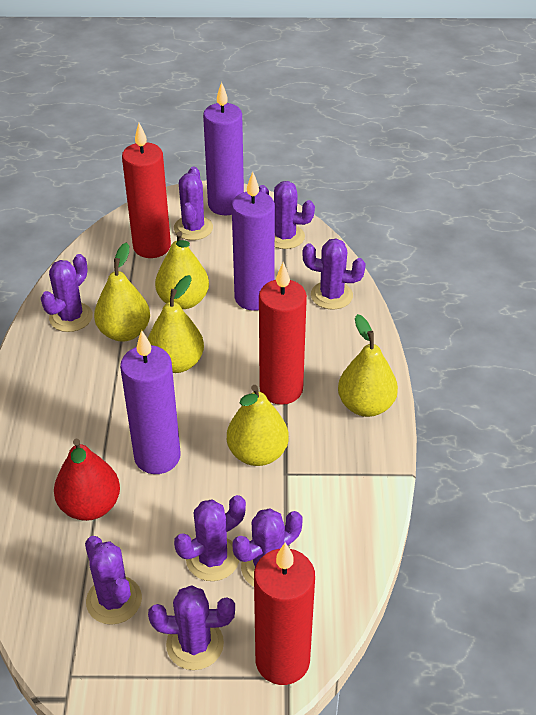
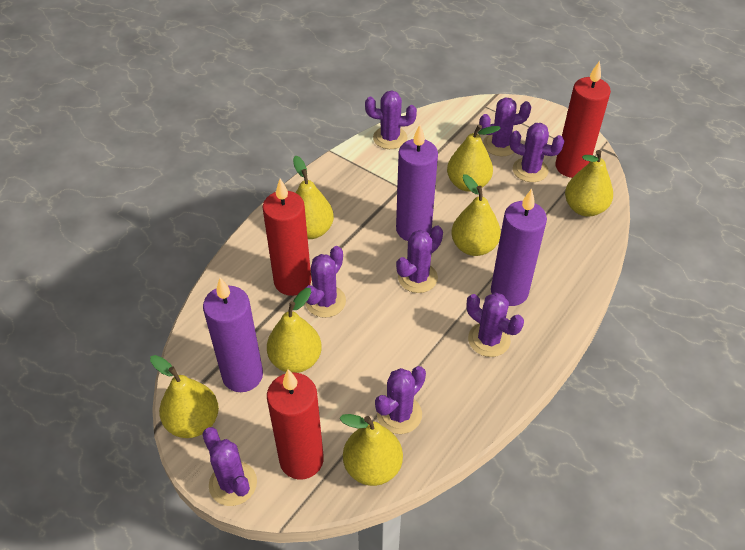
red pear: 1 -> 0
yellow pear: 5 -> 7

